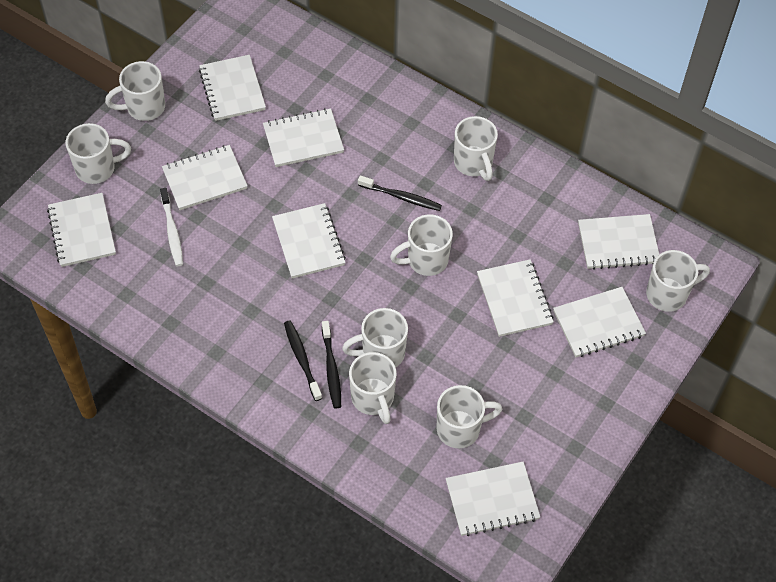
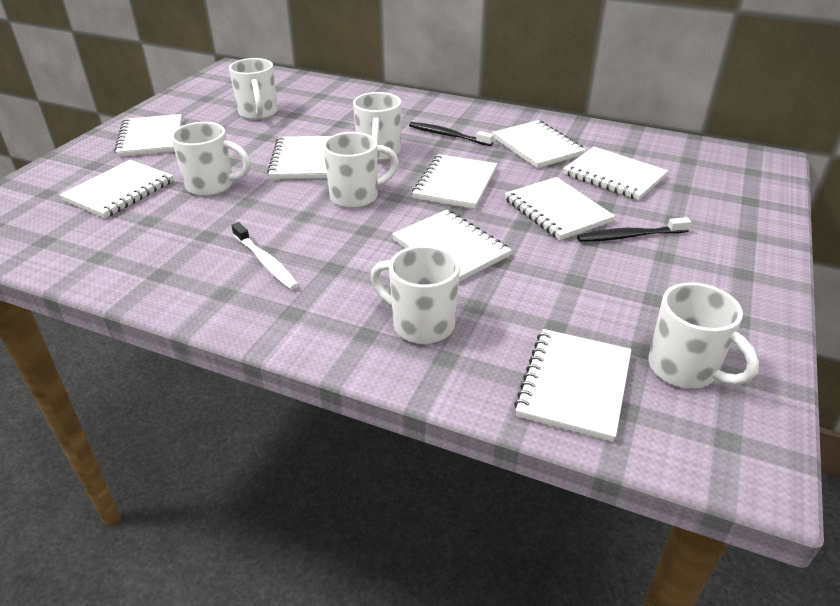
black toothbrush: 3 -> 2
white mug: 8 -> 6

